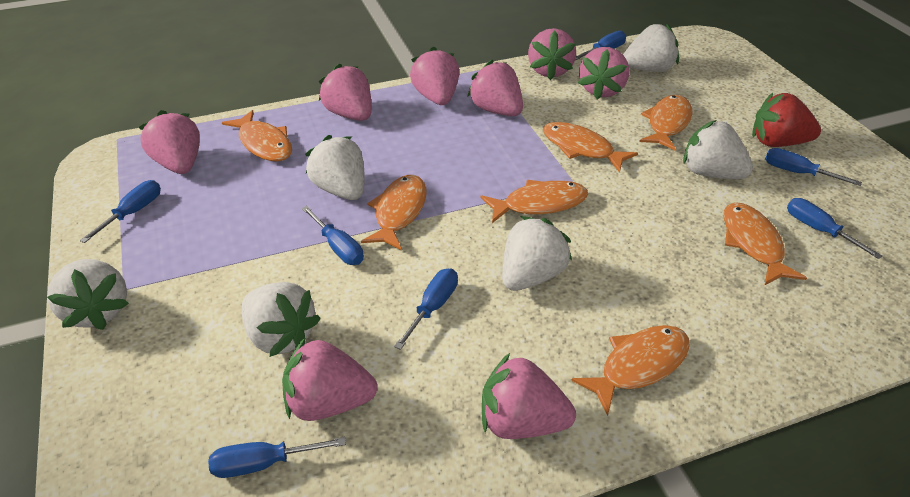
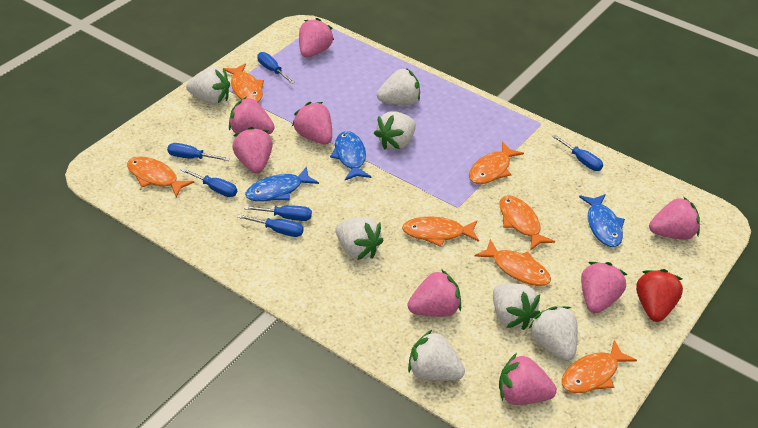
blue fish: 0 -> 3
blue screwdriver: 7 -> 6
white strawberry: 6 -> 7

